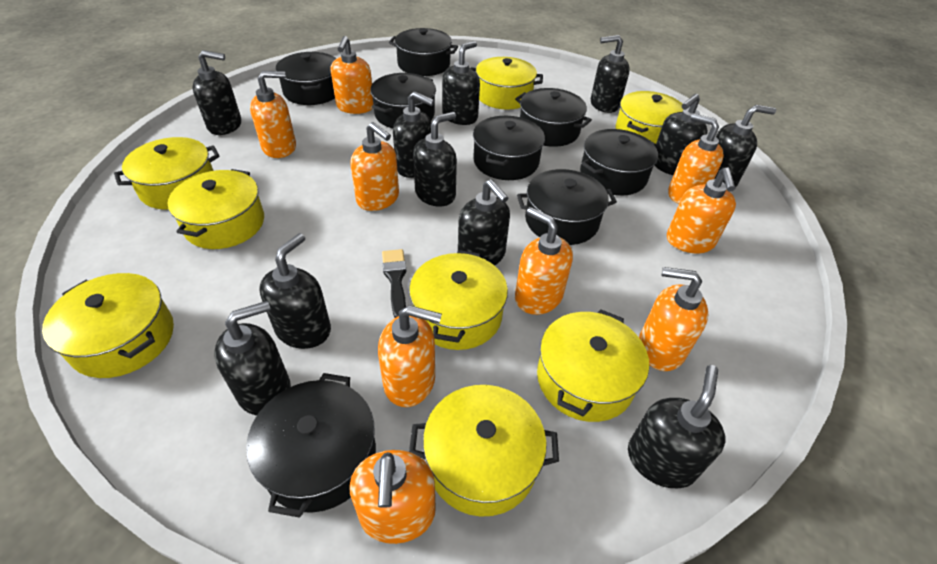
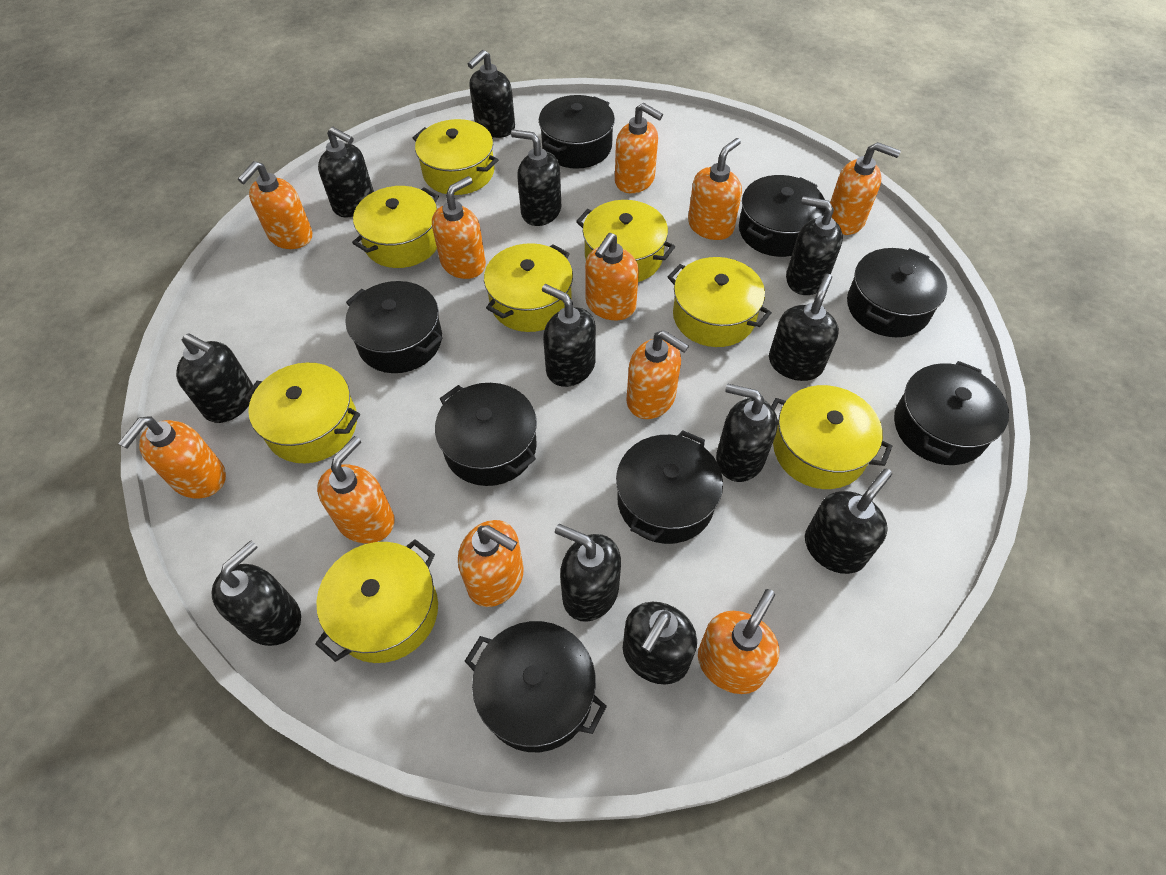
black brush: 1 -> 0
black soap dispenser: 11 -> 12
orange soap dispenser: 9 -> 11

